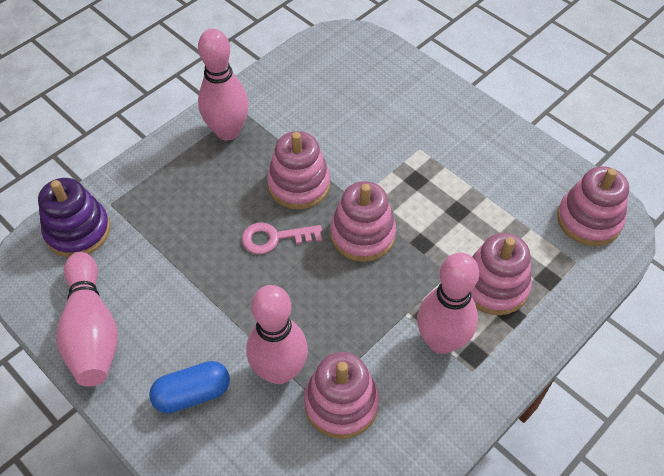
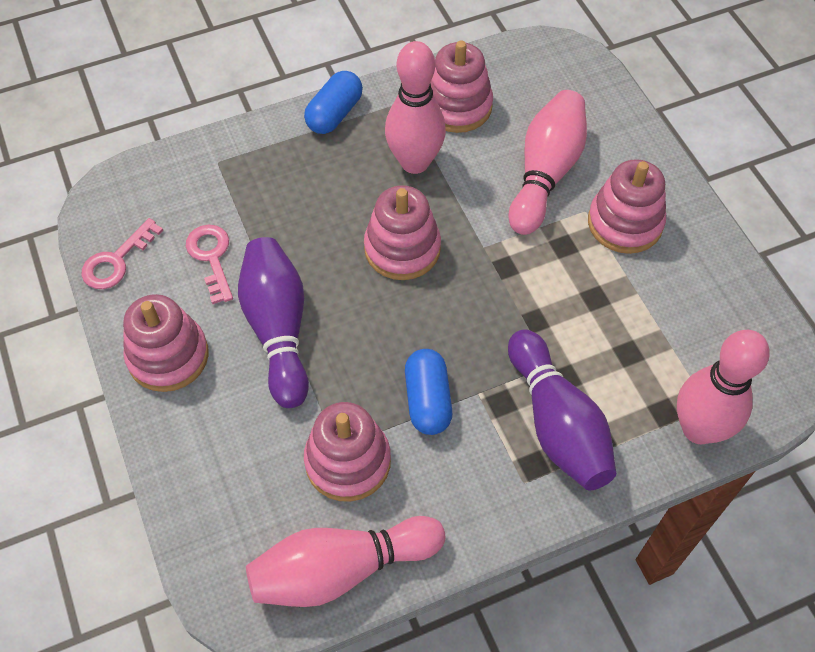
blue capsule: 1 -> 2
pink key: 1 -> 2
purple bowling pin: 0 -> 2
purple stacking toy: 1 -> 0

